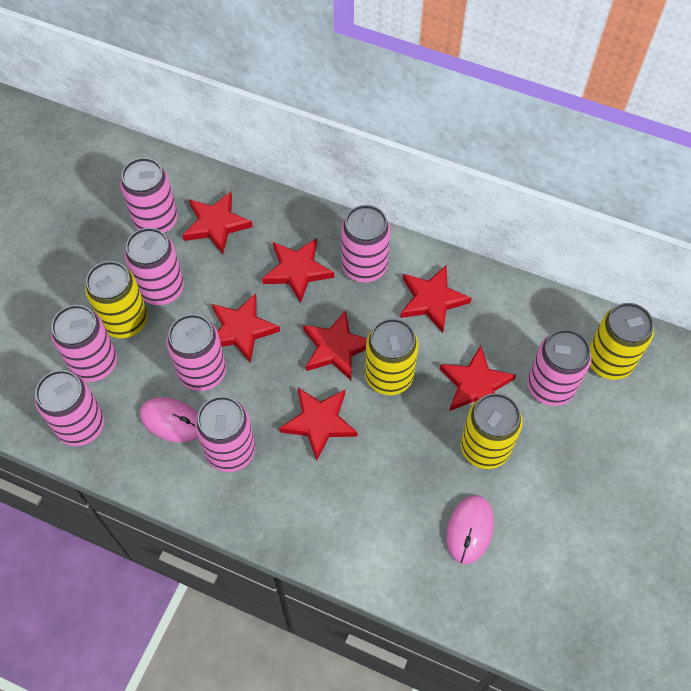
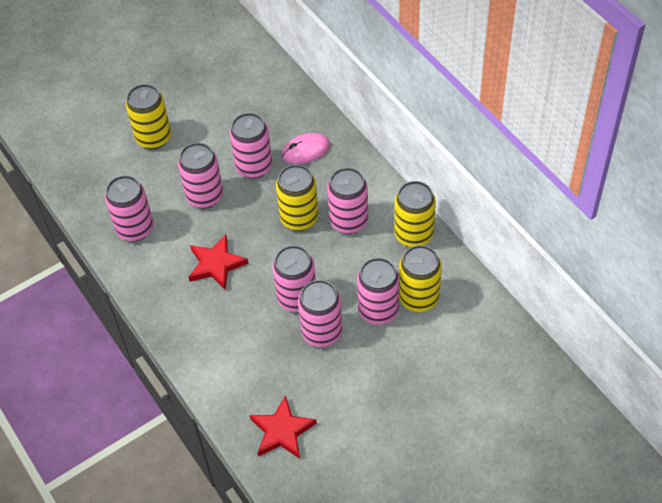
pink can: 8 -> 7
pink mouse: 2 -> 1
red star: 7 -> 2

